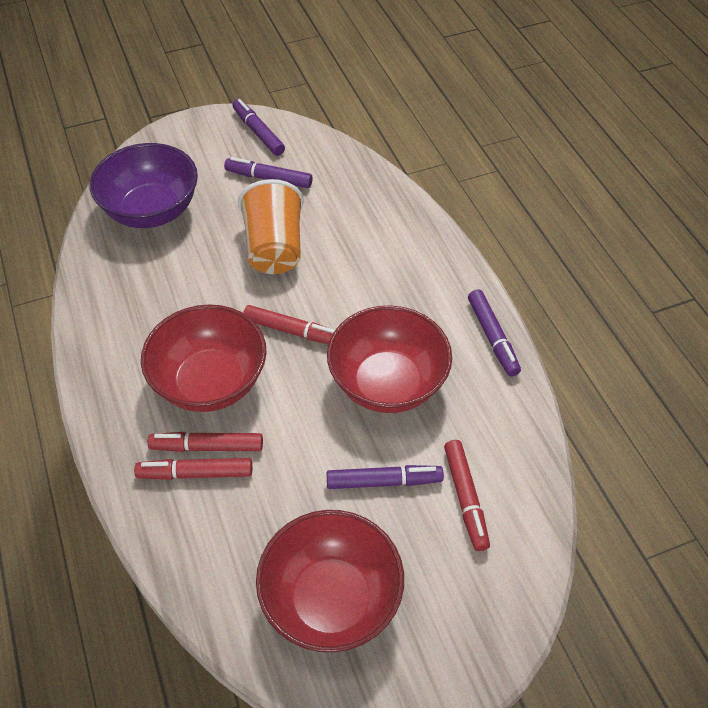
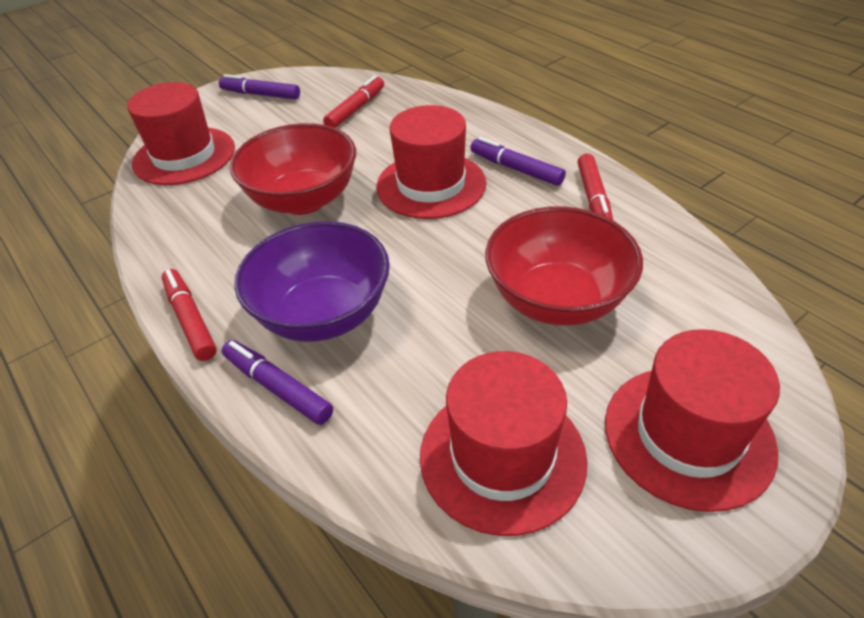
orange cup: 1 -> 0
purple marker: 4 -> 3
red bowl: 3 -> 2
red hat: 0 -> 4
red marker: 4 -> 3

